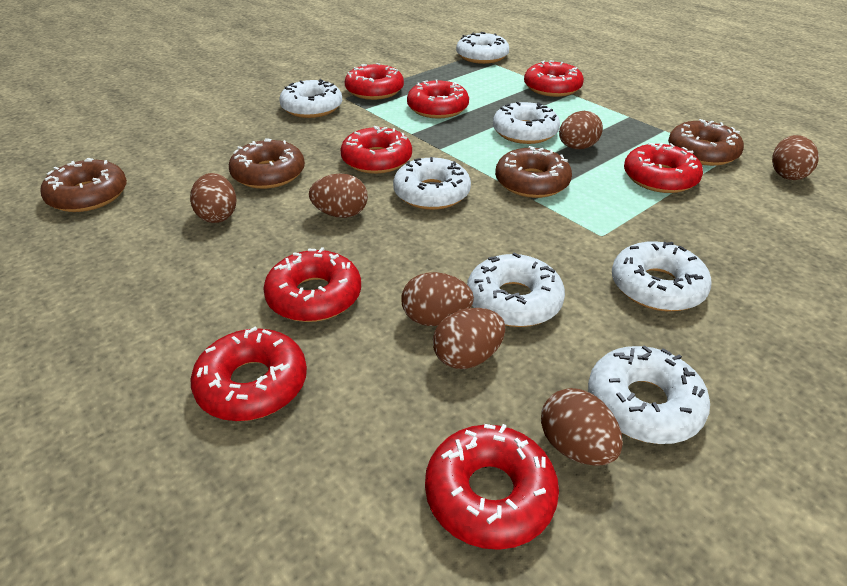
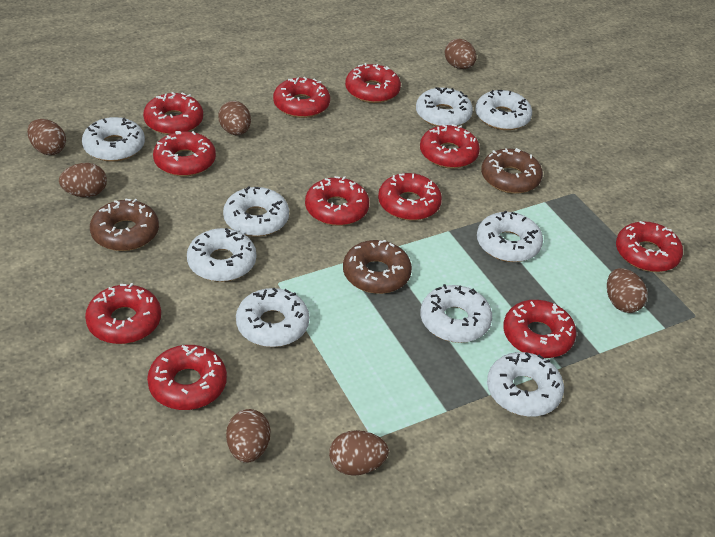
brown donut: 4 -> 3
red donut: 8 -> 11
white donut: 7 -> 9

